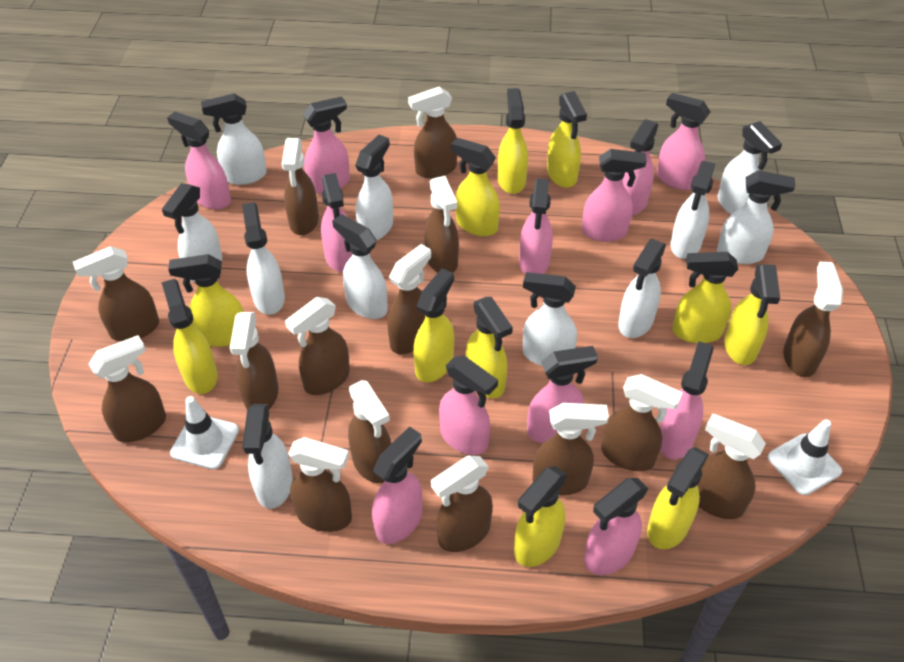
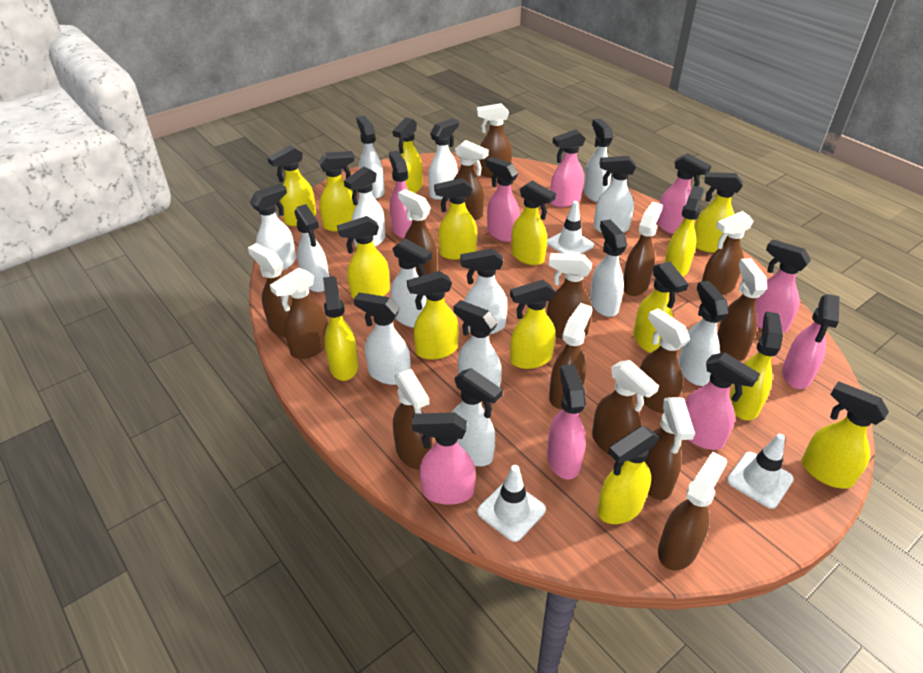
pink spray bottle: 12 -> 9
white spray bottle: 11 -> 14
white traffic cone: 2 -> 3
yellow spray bottle: 11 -> 15

